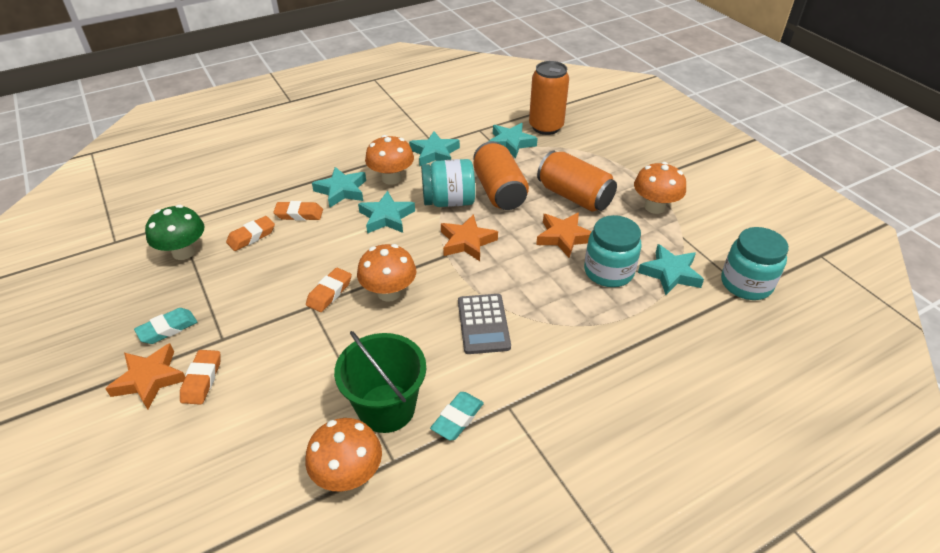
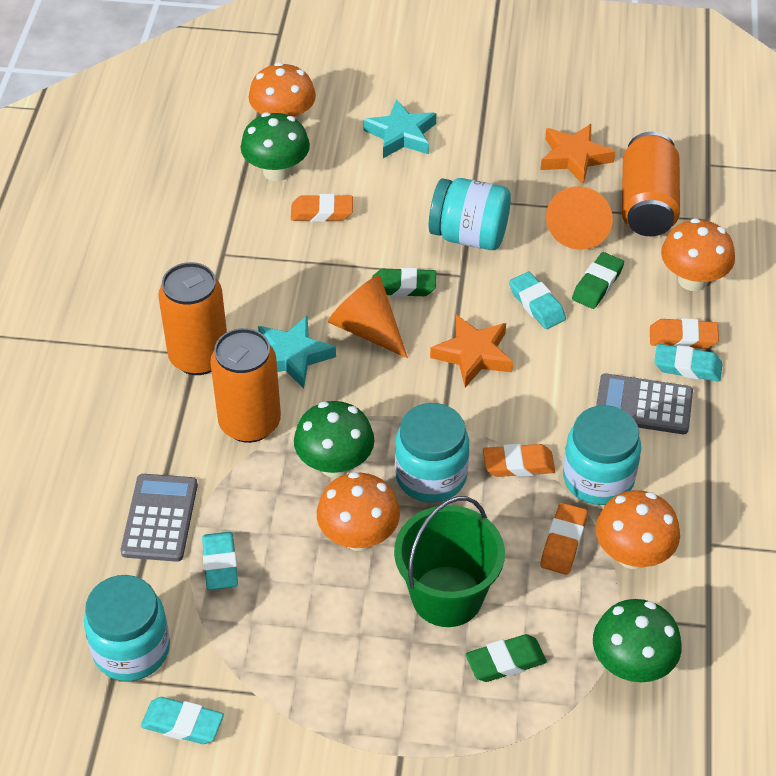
green eraser: 0 -> 3
green mushroom: 1 -> 3
grey calculator: 1 -> 2
orange cone: 0 -> 2
orange star: 3 -> 2
turquoise eraser: 2 -> 4
turquoise jar: 3 -> 4
turquoise star: 5 -> 2

